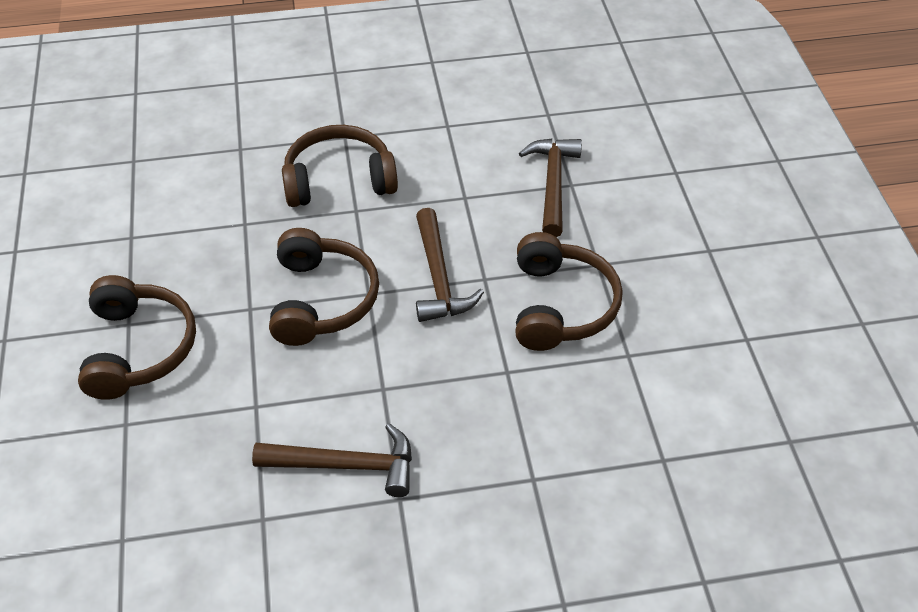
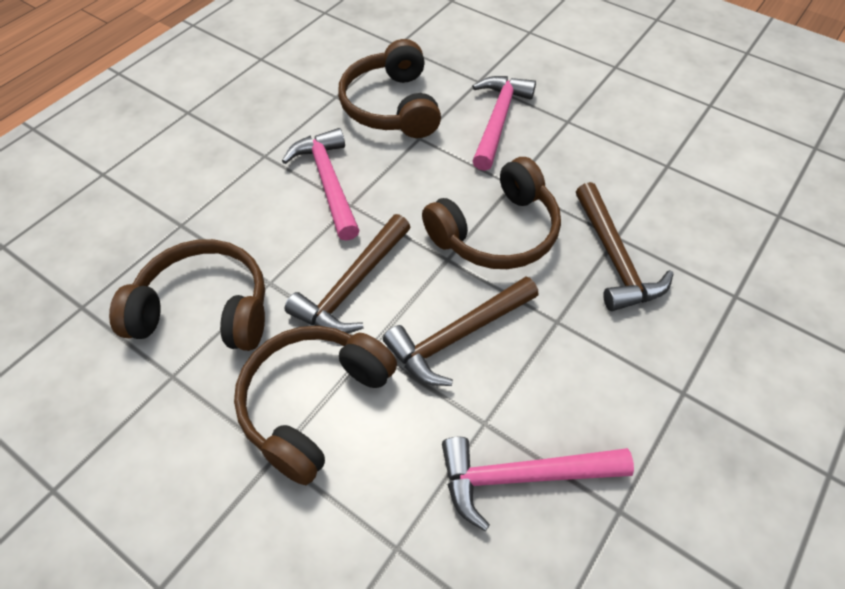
pink hammer: 0 -> 3

